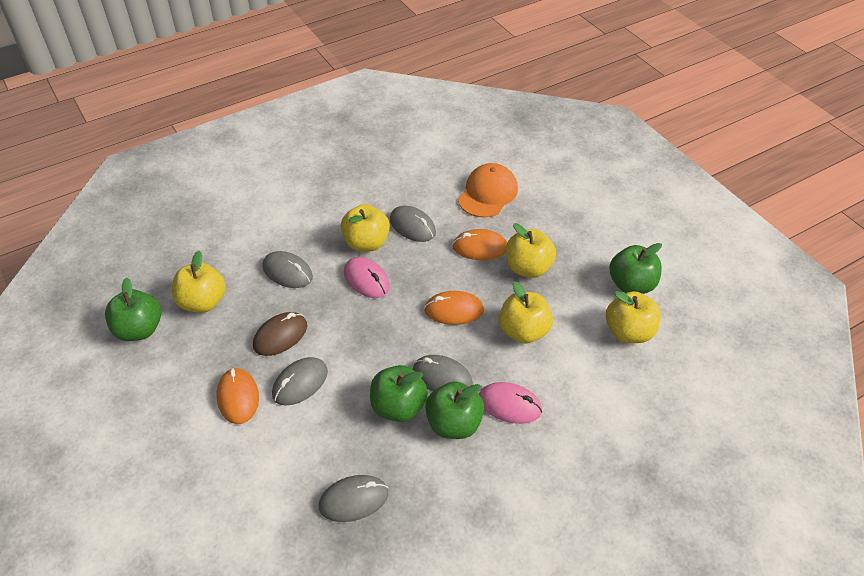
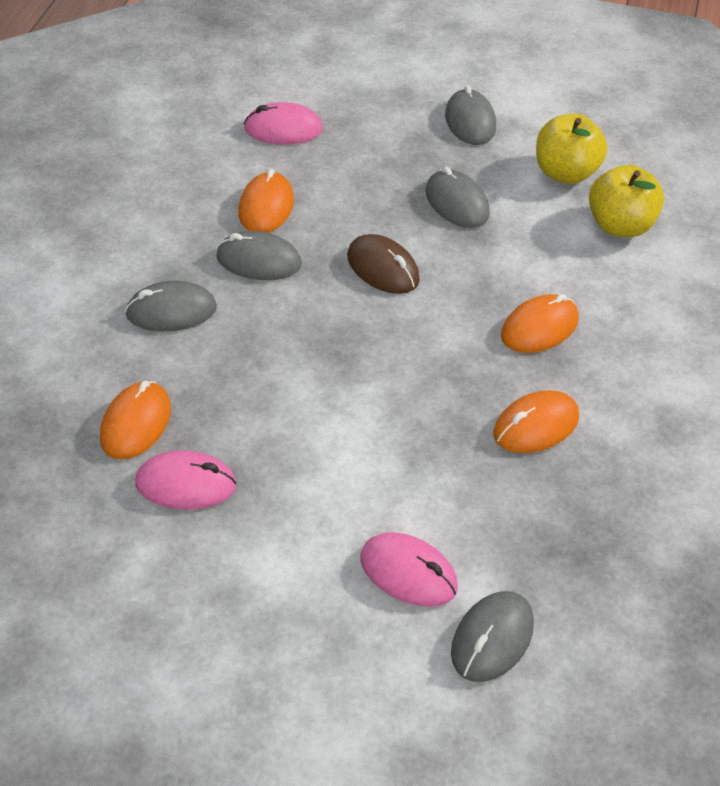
green apple: 4 -> 0
orange cap: 1 -> 0
orange mouse: 3 -> 4
pink mouse: 2 -> 3
yellow apple: 5 -> 2

